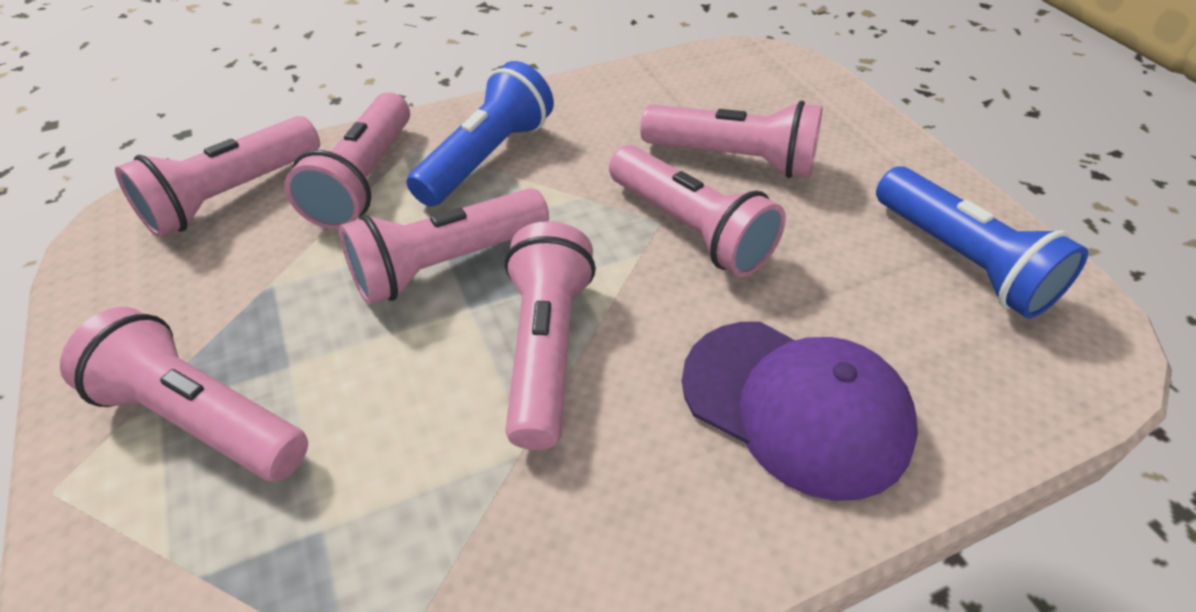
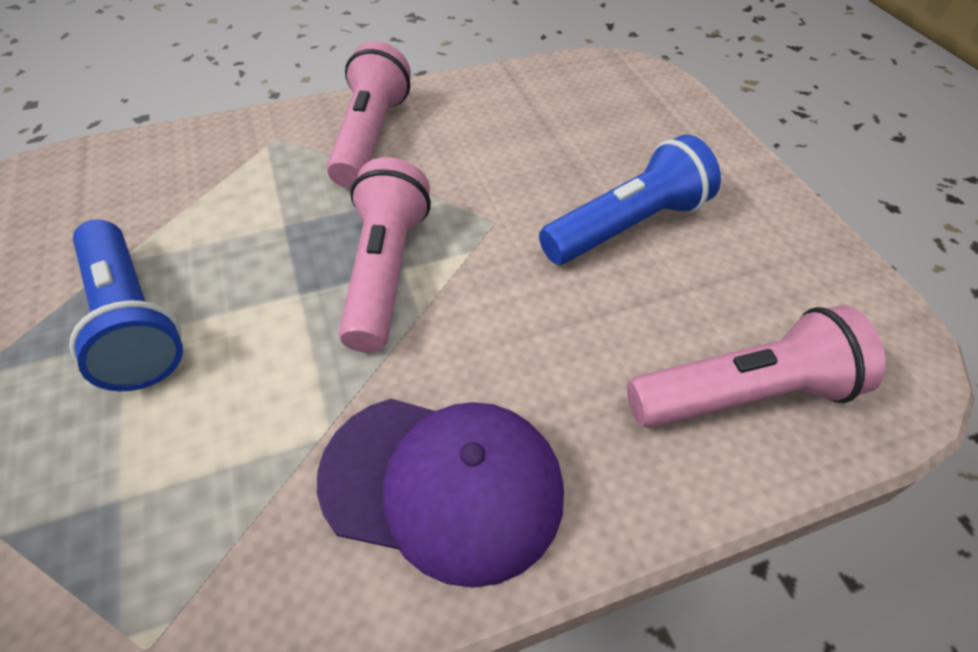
pink flashlight: 7 -> 3

